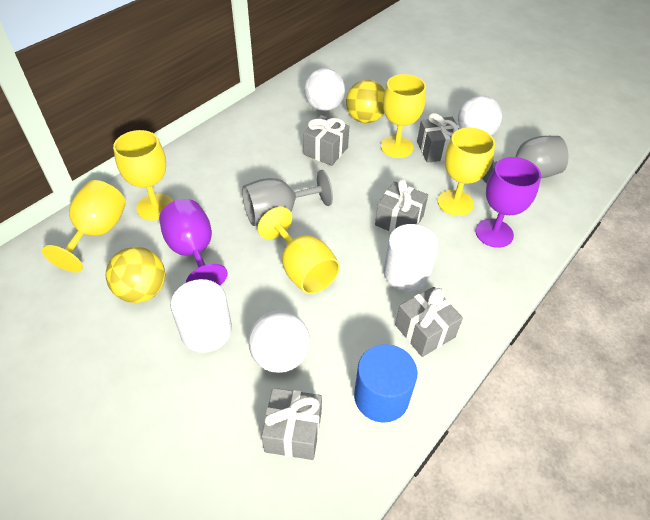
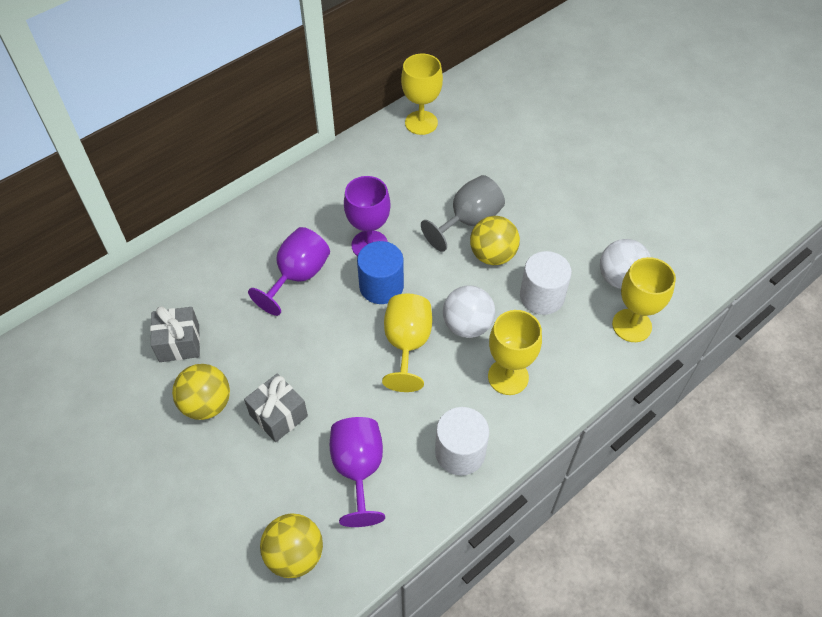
grey gift: 5 -> 2
grey goblet: 2 -> 1
purple goblet: 2 -> 3
white ball: 3 -> 2
yellow ball: 2 -> 3
yellow goblet: 5 -> 4

